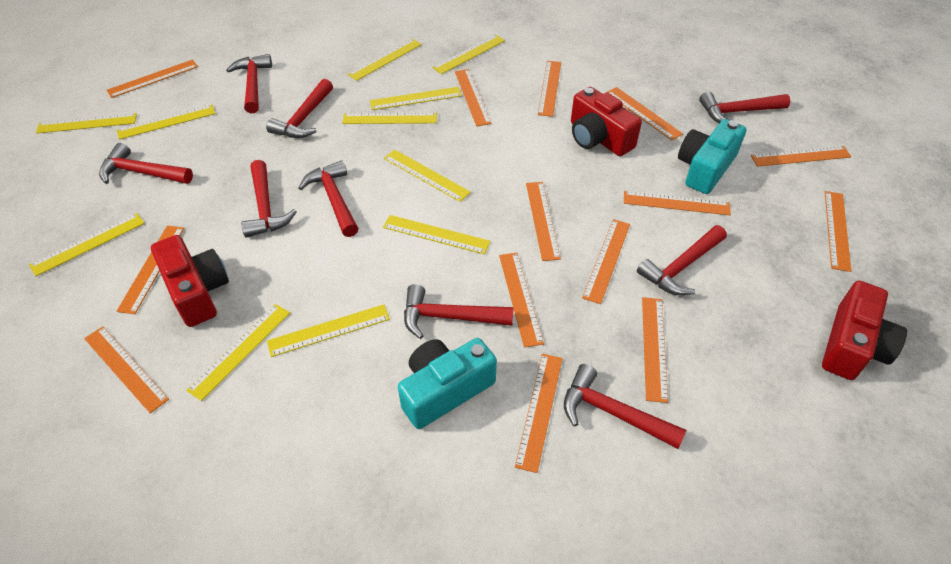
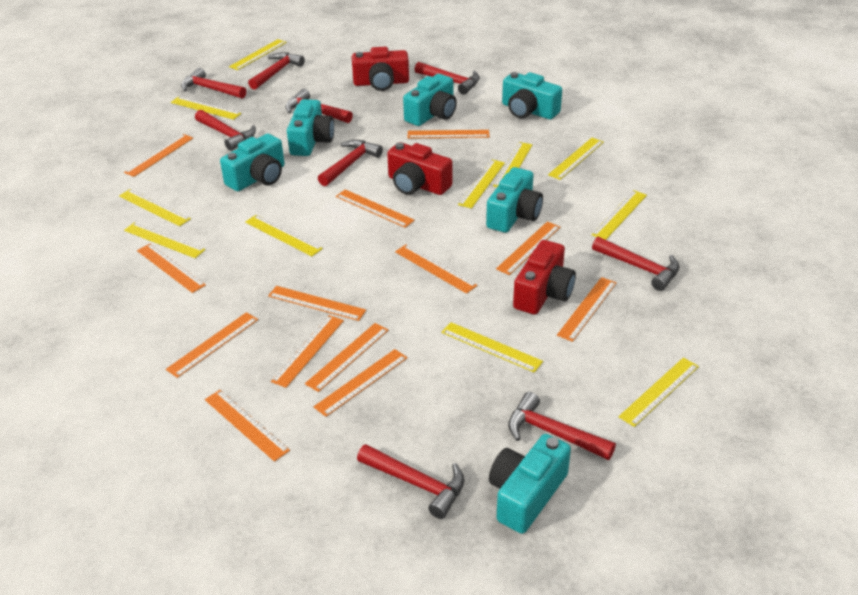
orange ruler: 14 -> 13
turquoise camera: 2 -> 6

